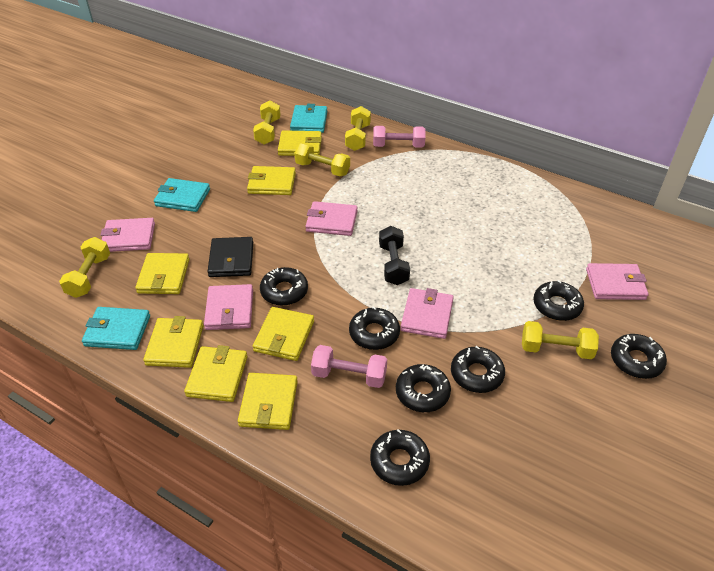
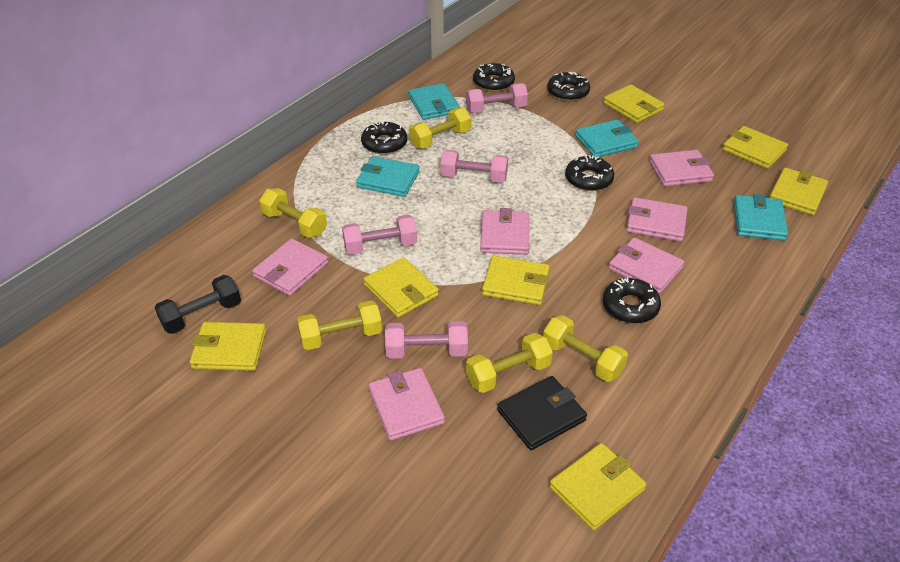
black donut: 7 -> 5
pink dumbbell: 2 -> 4
pink wallet: 5 -> 6
turquoise wallet: 3 -> 4

